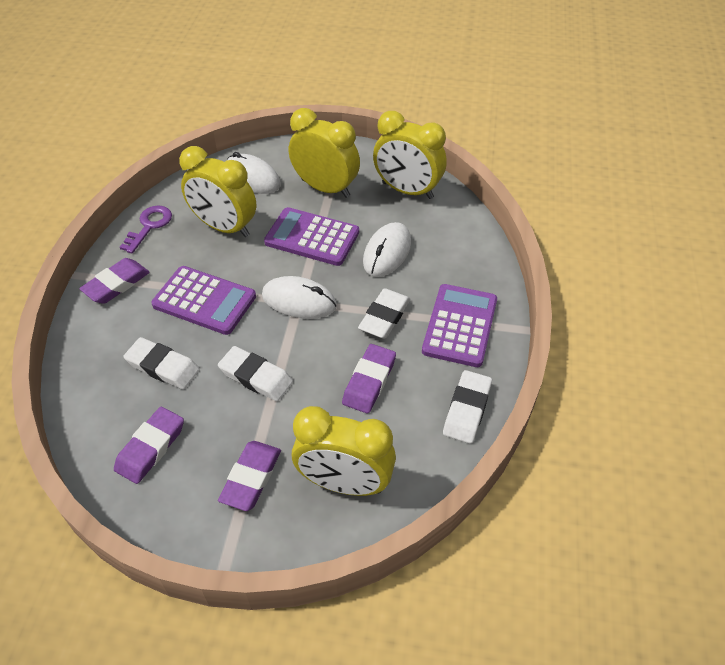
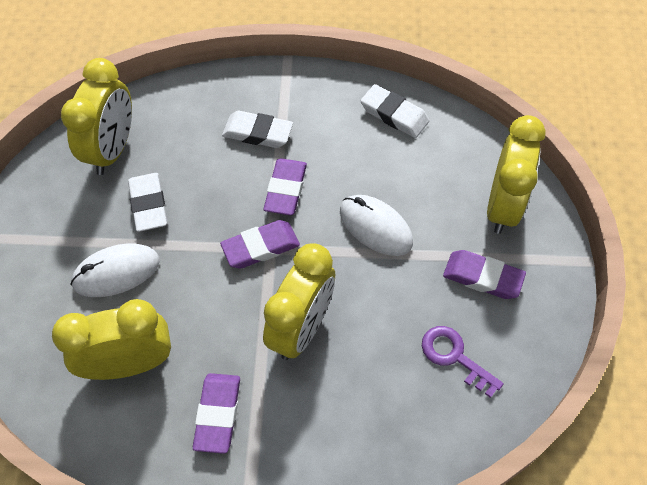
purple calculator: 3 -> 0
white eraser: 4 -> 3
white mouse: 3 -> 2

